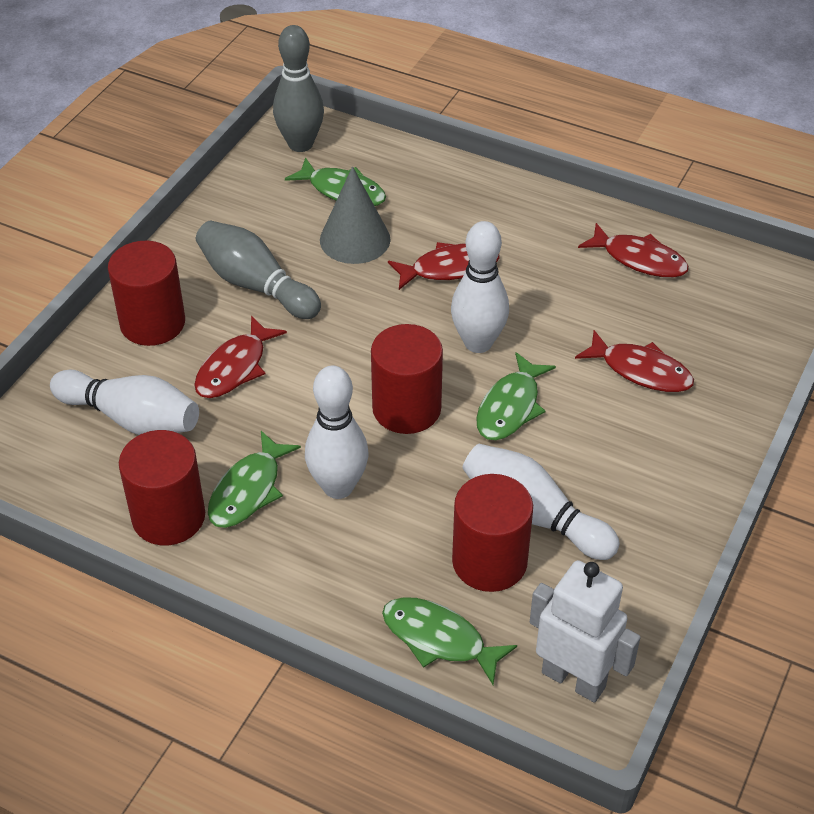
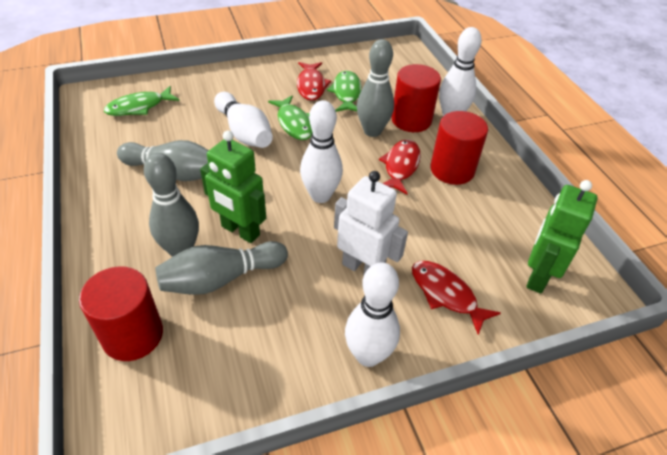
green fish: 4 -> 3
green robot: 0 -> 2
grey bowling pin: 2 -> 4
grey cone: 1 -> 0
red cylinder: 4 -> 3
red fish: 4 -> 3

